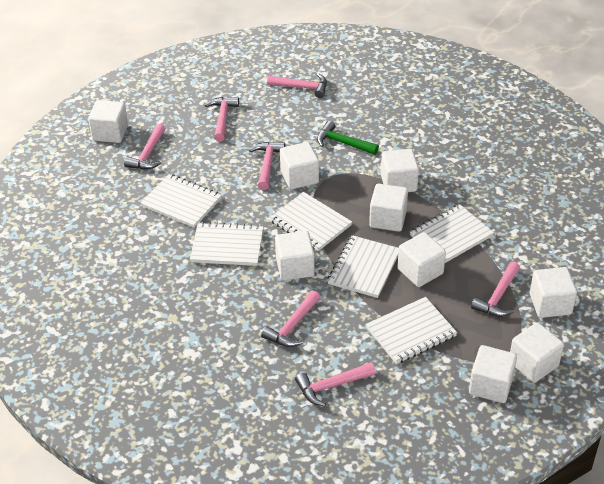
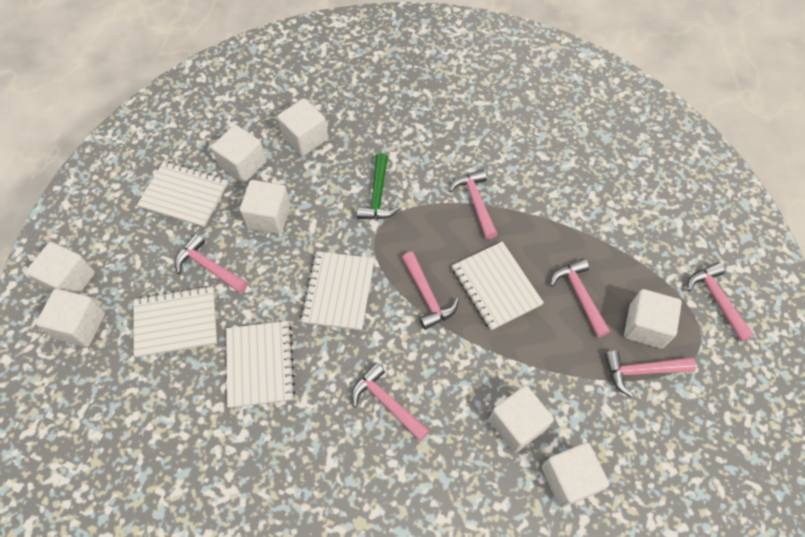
white cube: 9 -> 8
white notebook: 6 -> 5

